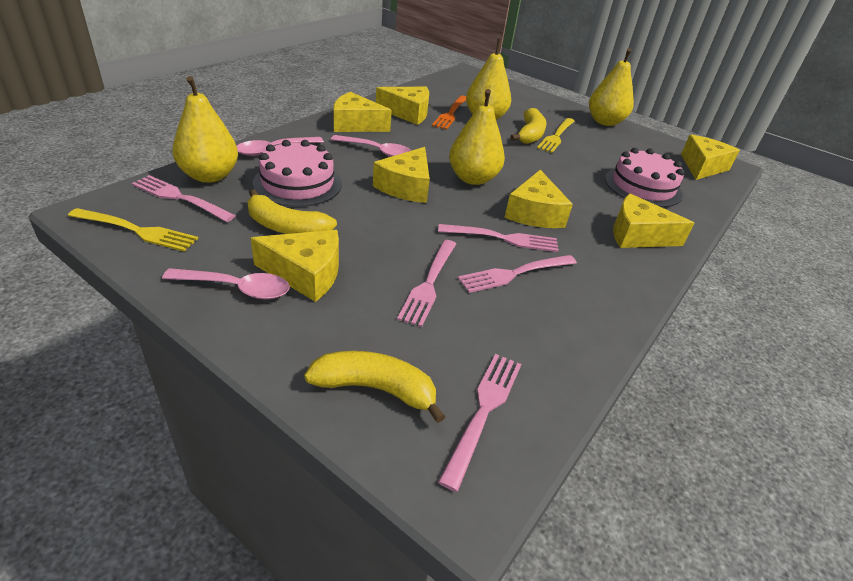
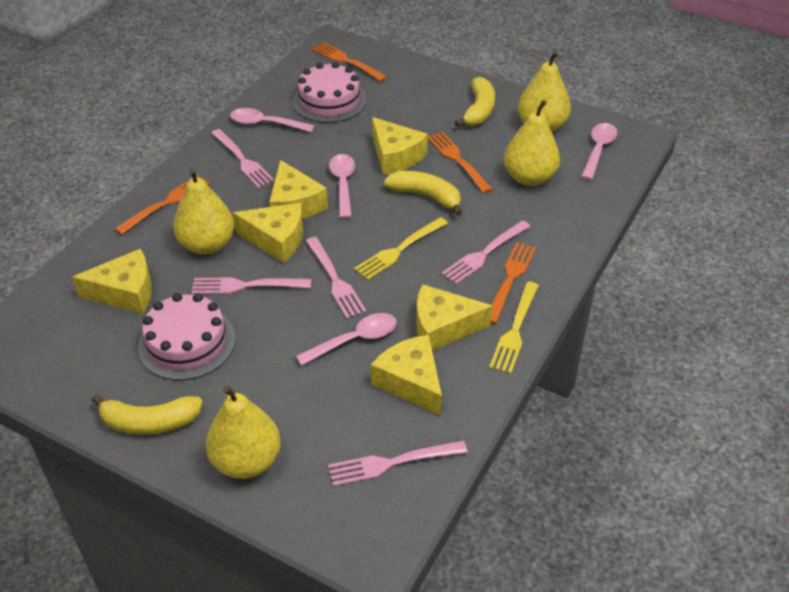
orange fork: 1 -> 4
pink spoon: 3 -> 4
yellow cheese: 7 -> 6

